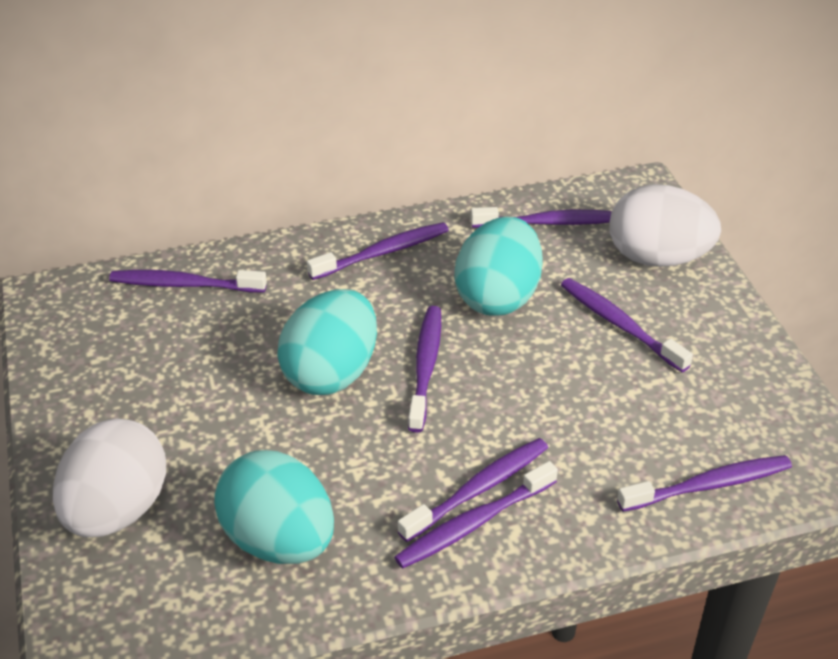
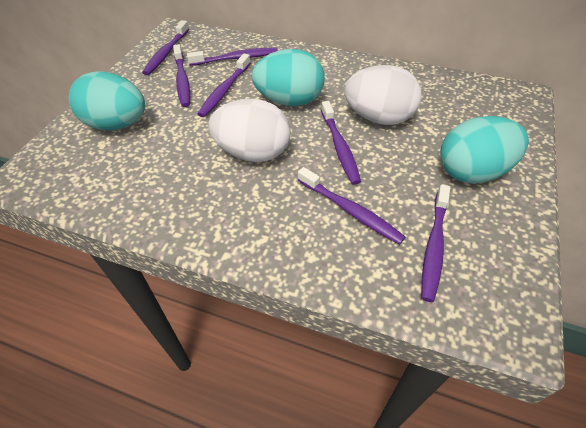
purple toothbrush: 8 -> 7

